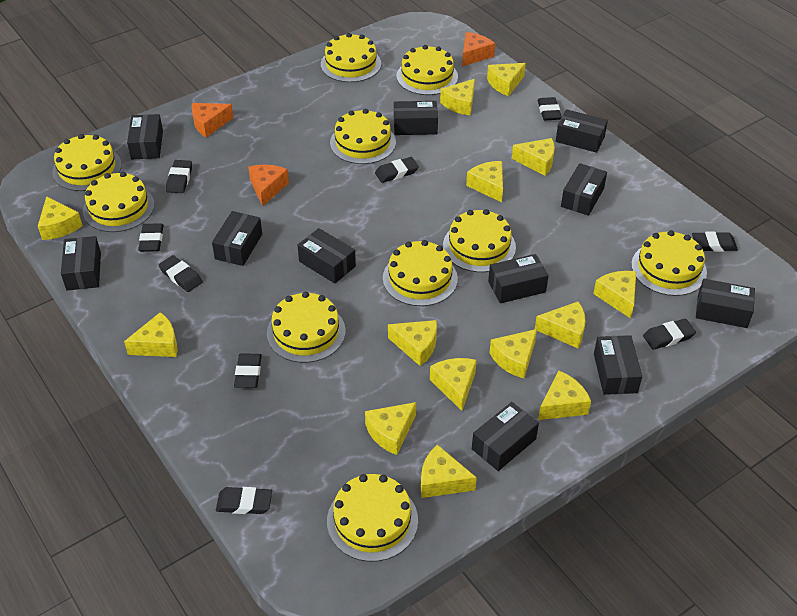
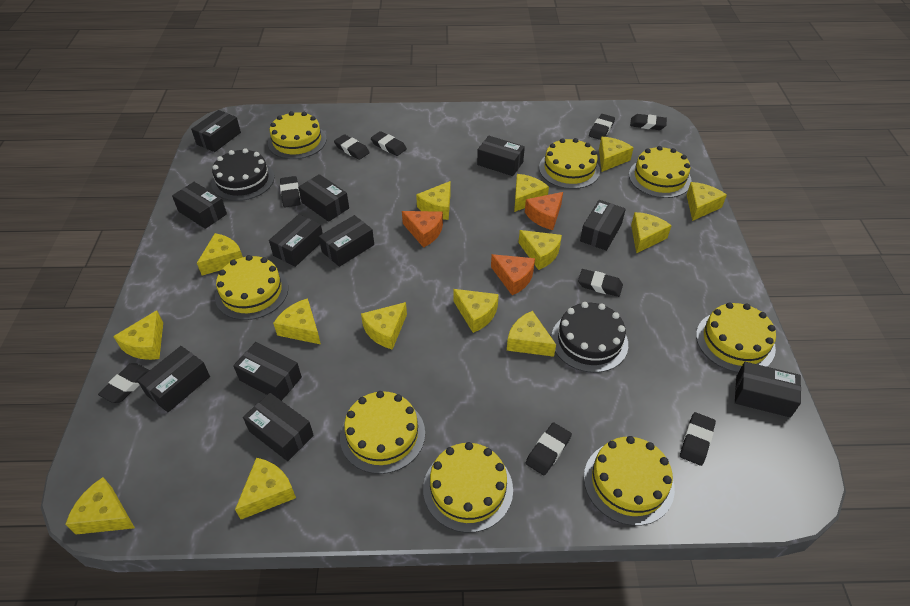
black cake: 0 -> 2
yellow cake: 10 -> 8

